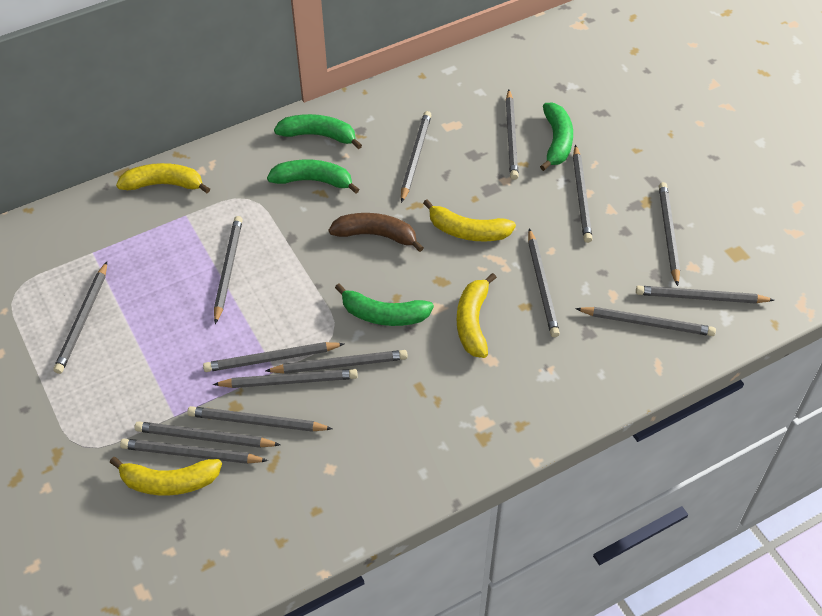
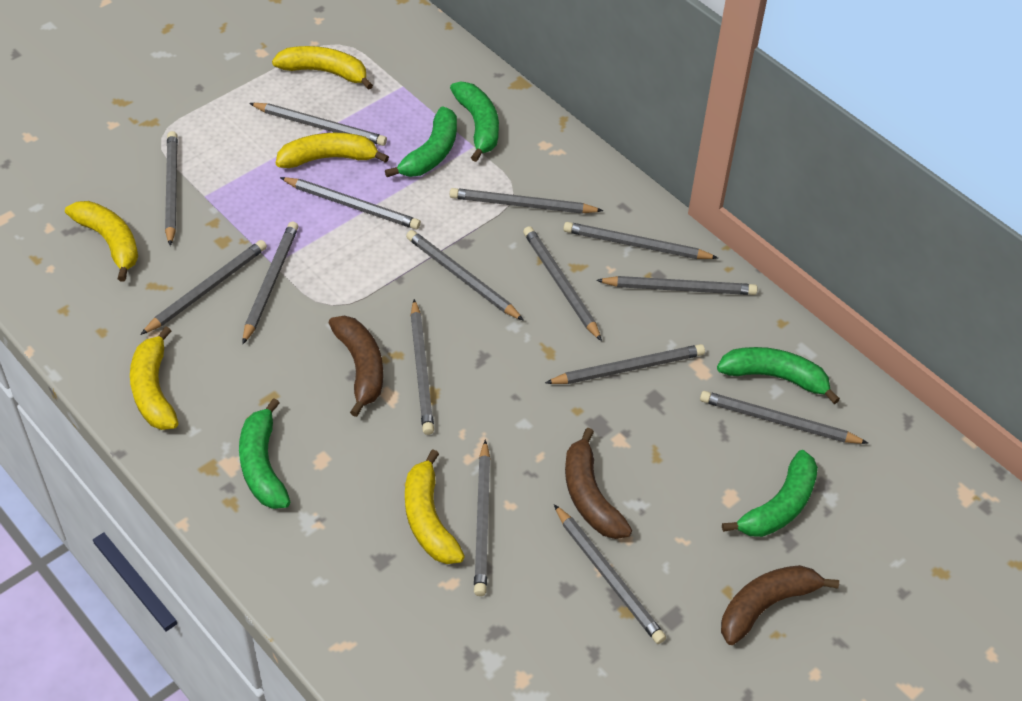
brown banana: 1 -> 3
green banana: 4 -> 5
yellow banana: 4 -> 5

